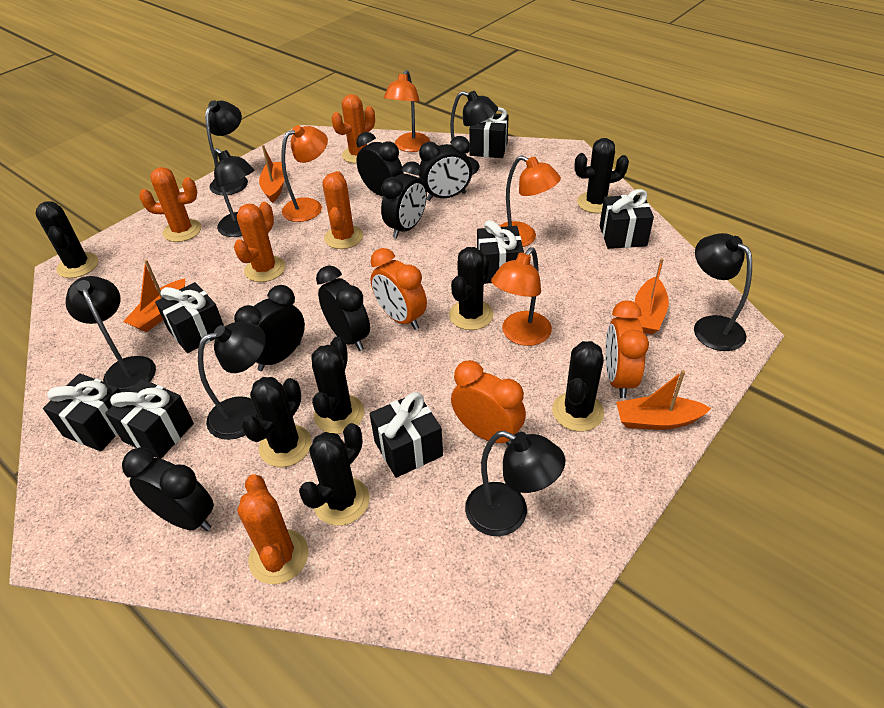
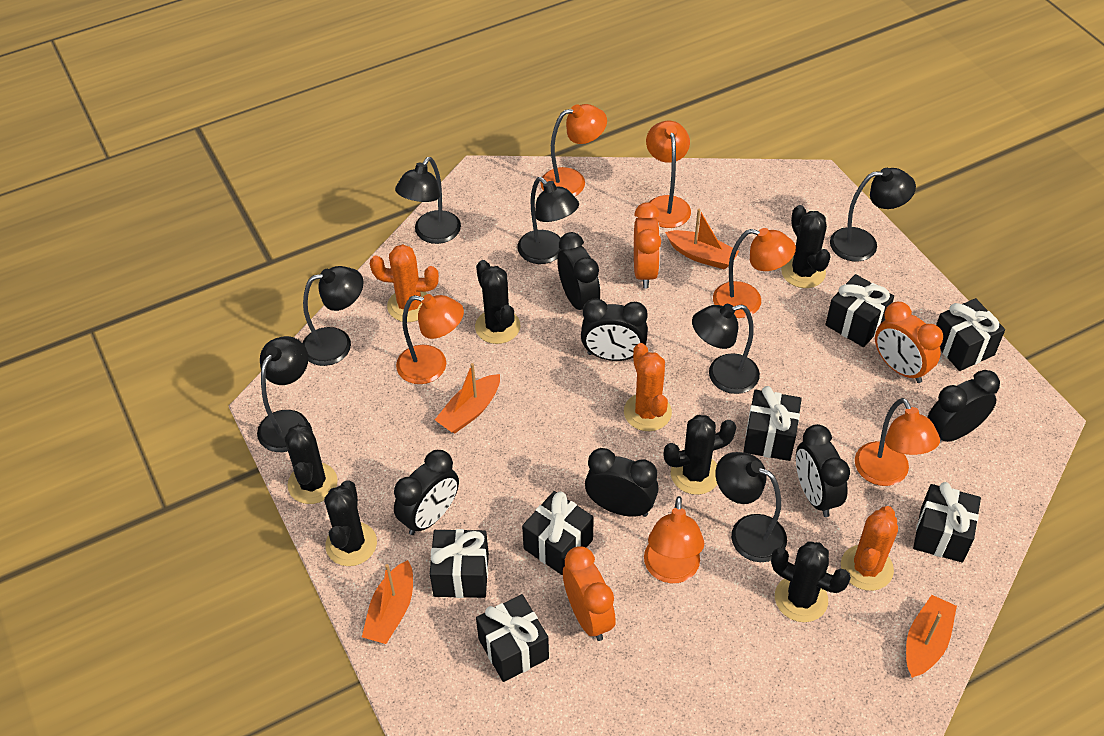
black cactus: 7 -> 6
orange cactus: 5 -> 3
orange lamp: 4 -> 6

